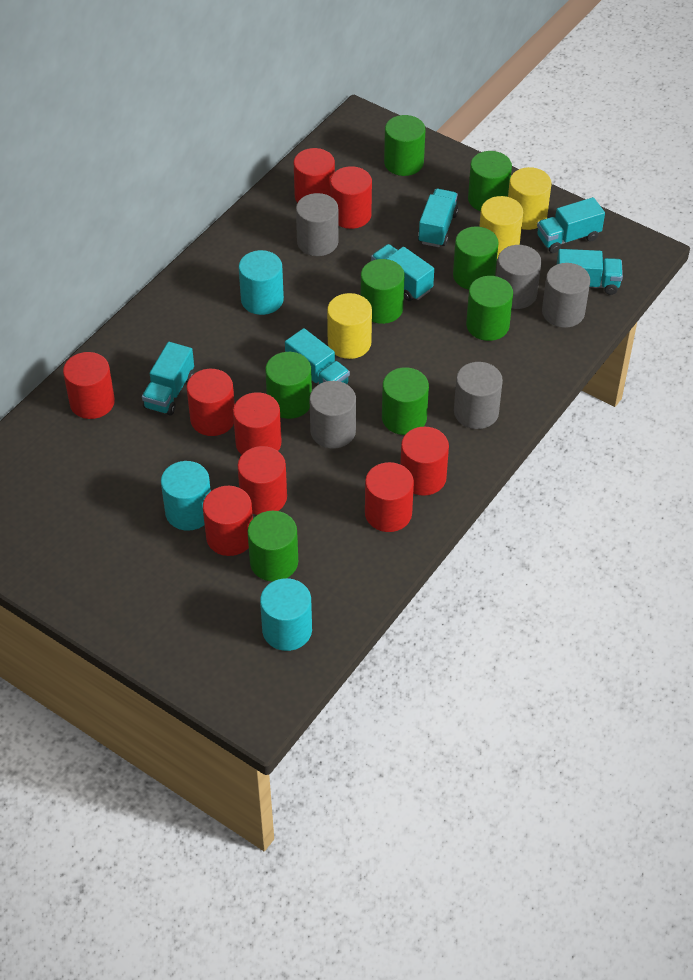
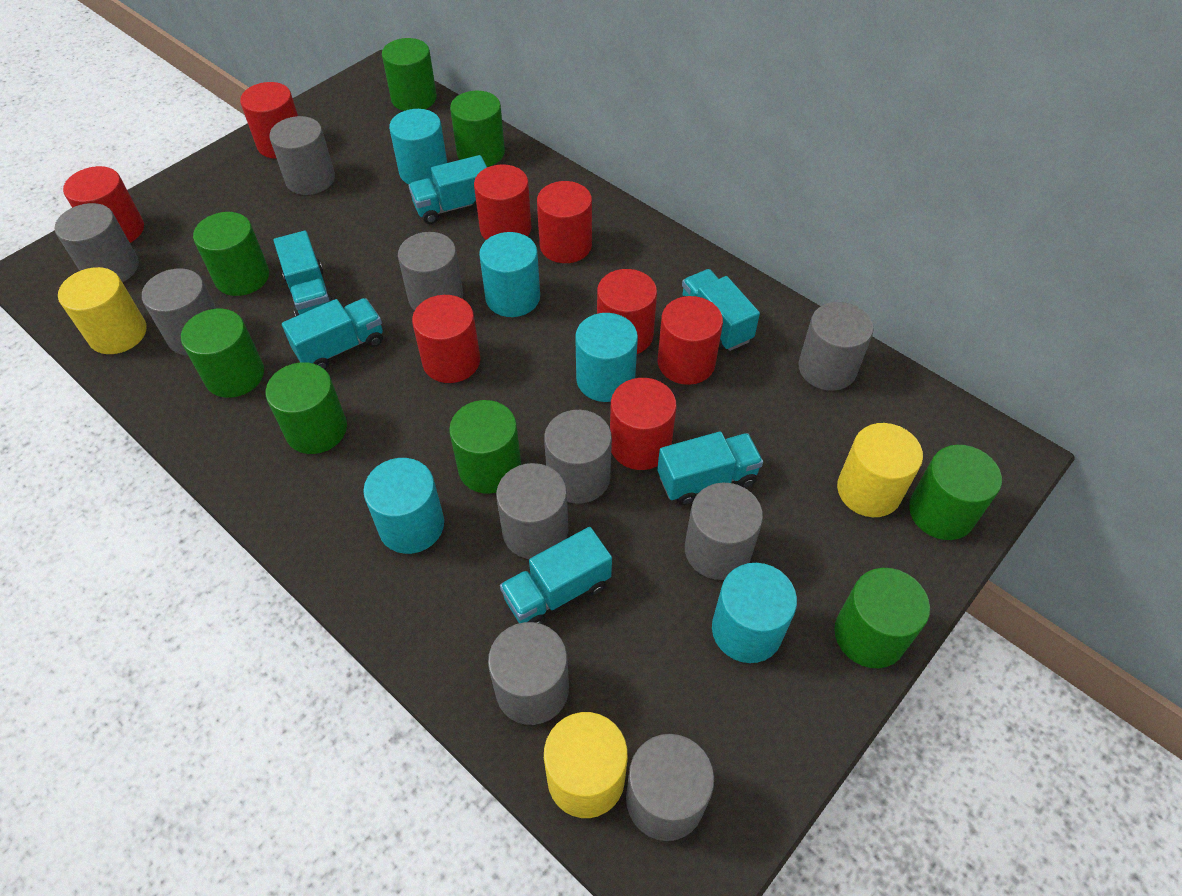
grey cylinder: 5 -> 10
red cylinder: 9 -> 8
turquoise cylinder: 3 -> 5

